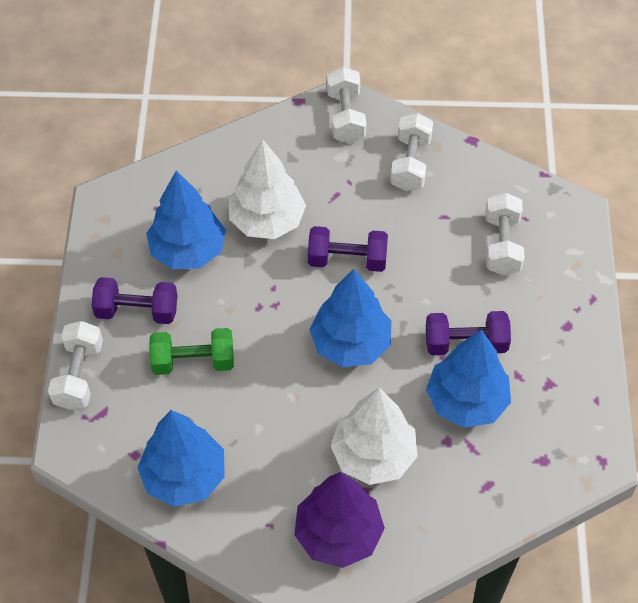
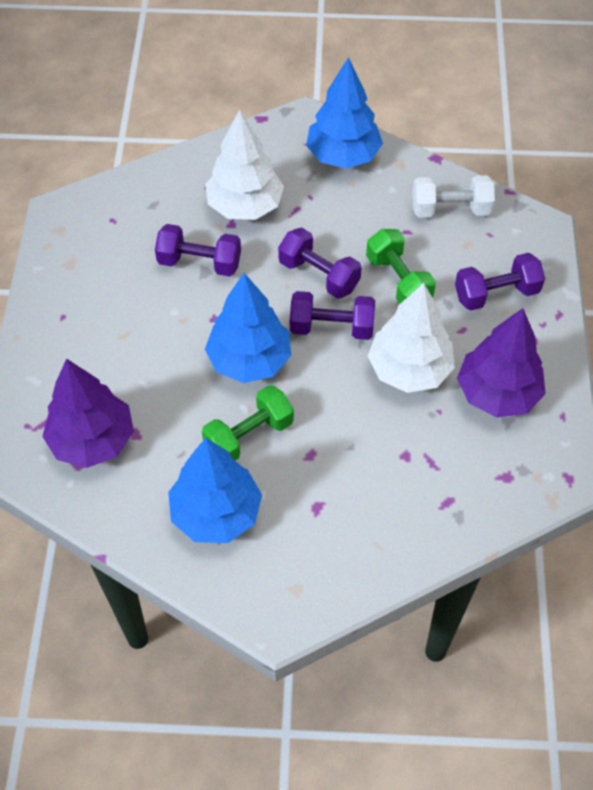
blue tree: 4 -> 3
green dumbbell: 1 -> 2
purple dumbbell: 3 -> 4
purple tree: 1 -> 2
white dumbbell: 4 -> 1

